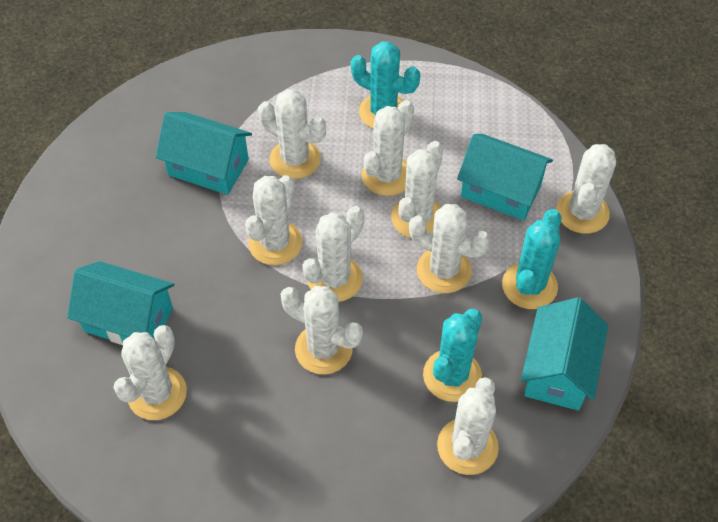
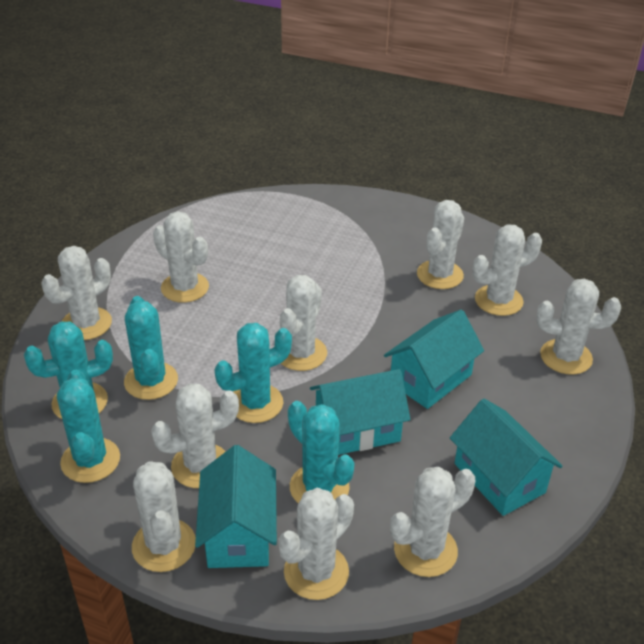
turquoise cactus: 3 -> 5

